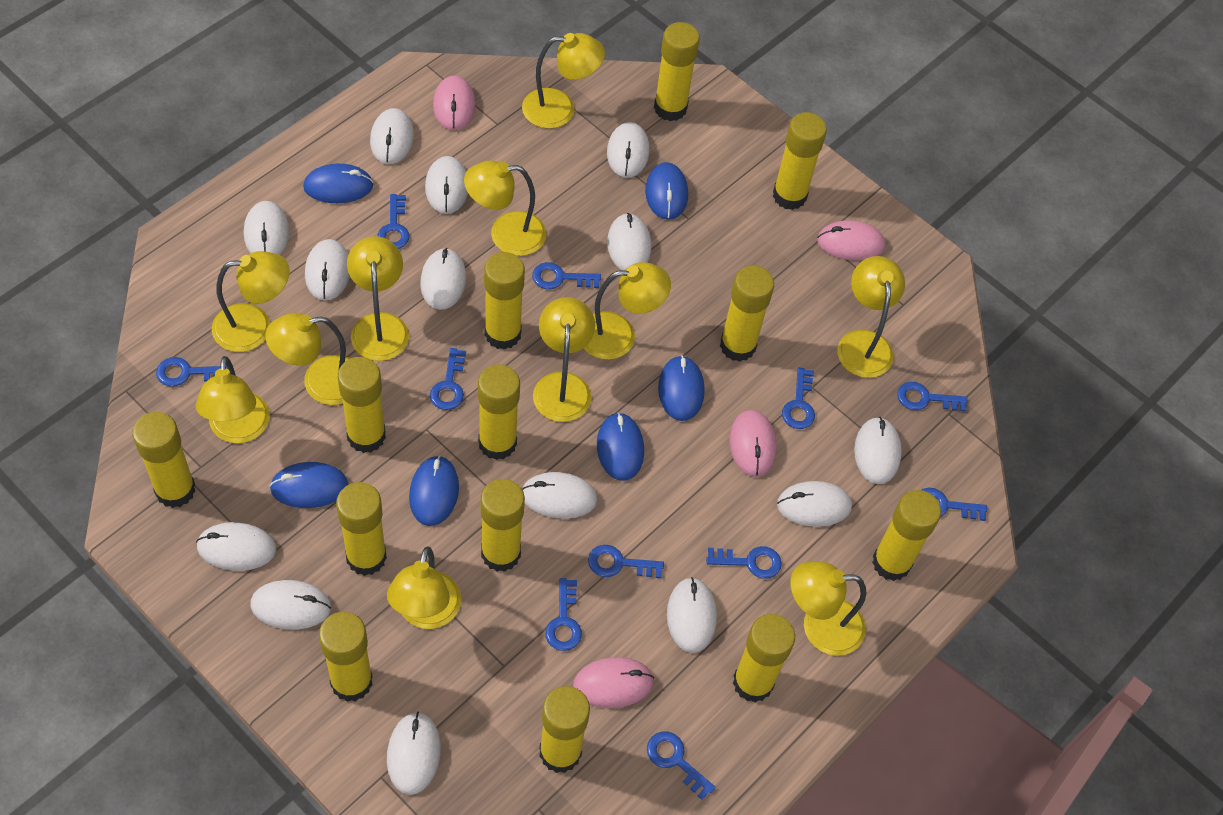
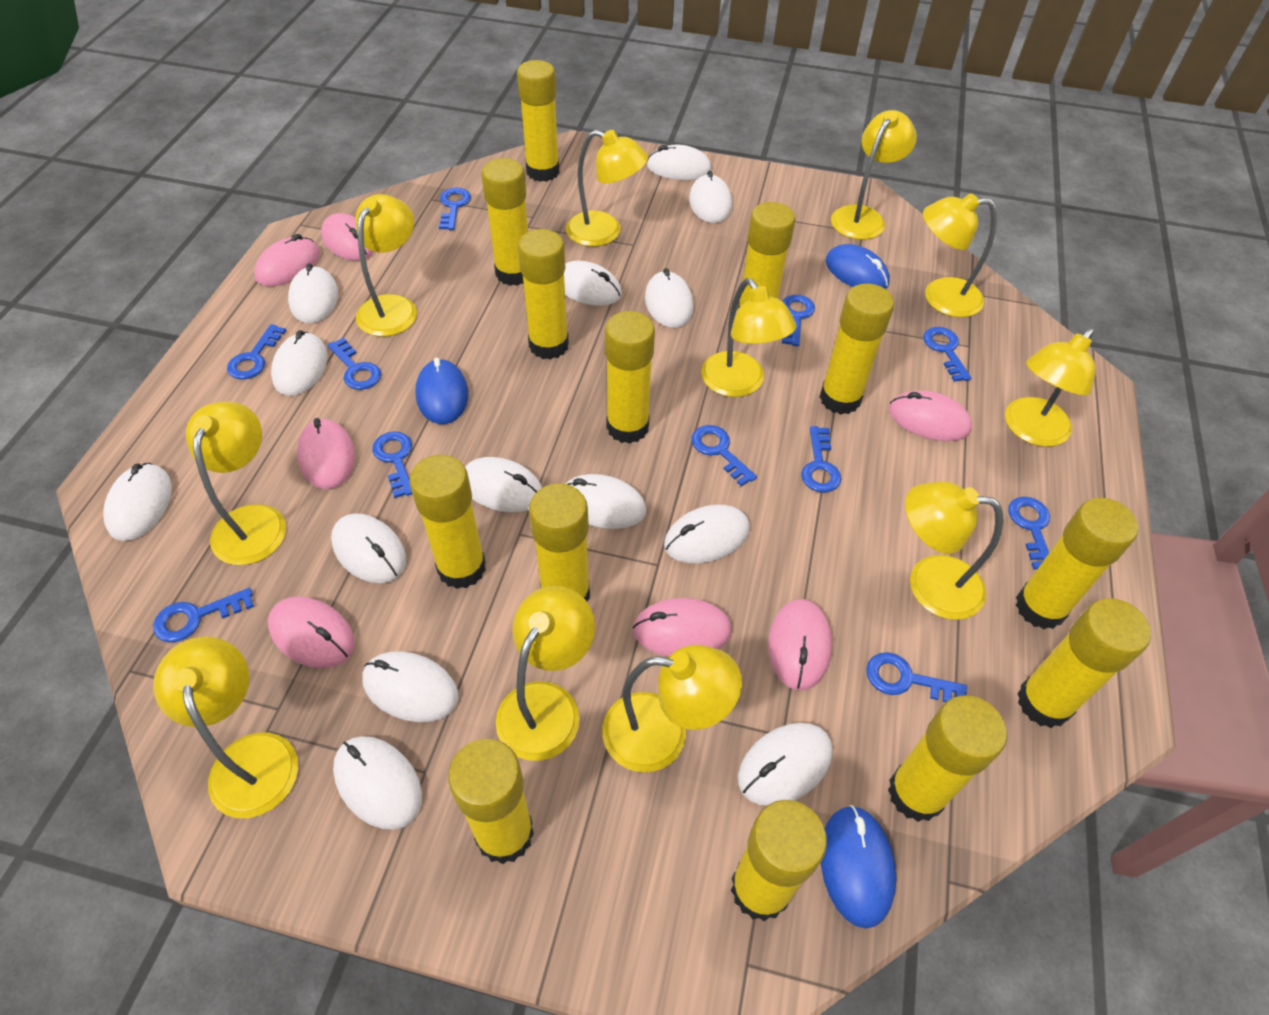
blue mouse: 6 -> 3
pink mouse: 4 -> 7

